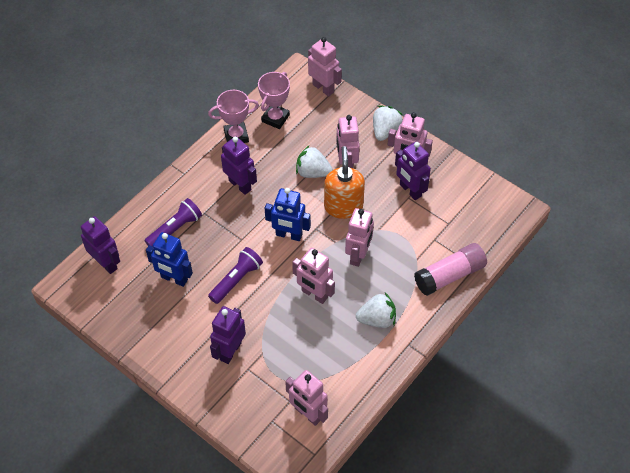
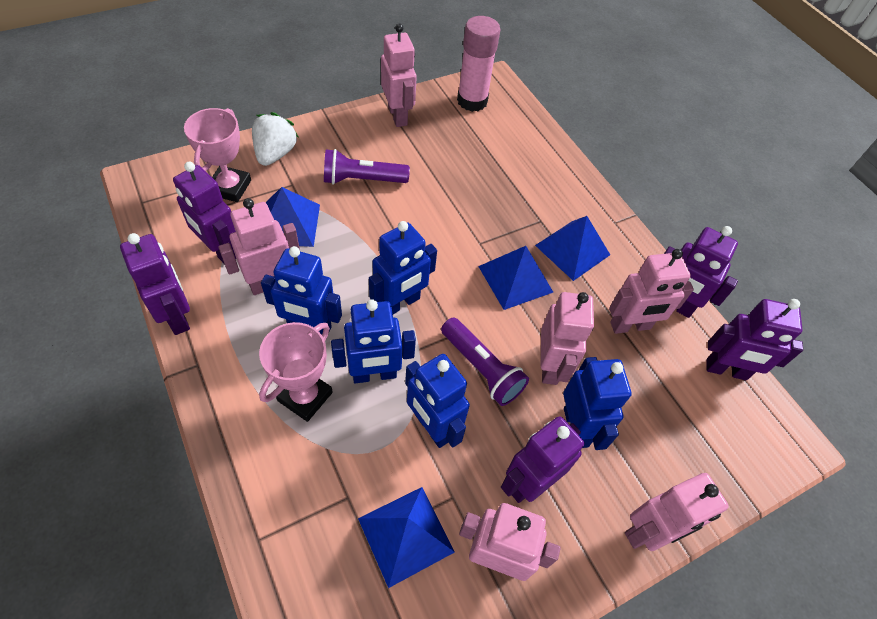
blue pyramid: 0 -> 4
blue robot: 2 -> 5
orange soap dispenser: 1 -> 0
purple robot: 4 -> 5
white strawberry: 3 -> 1

